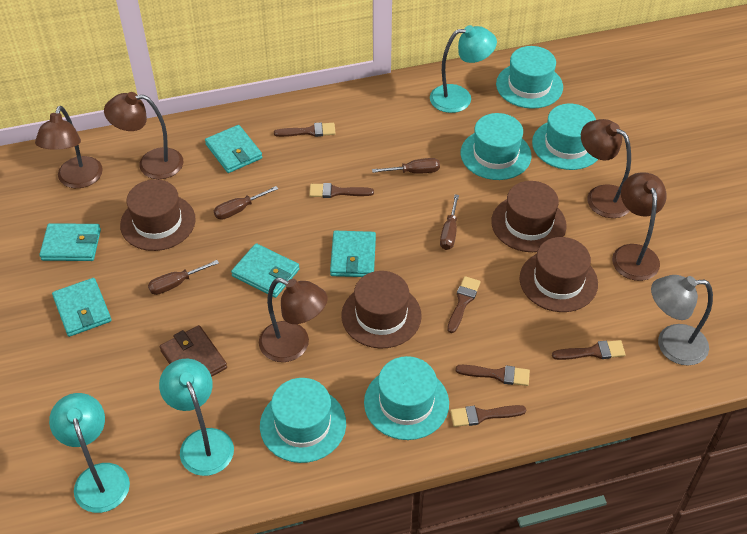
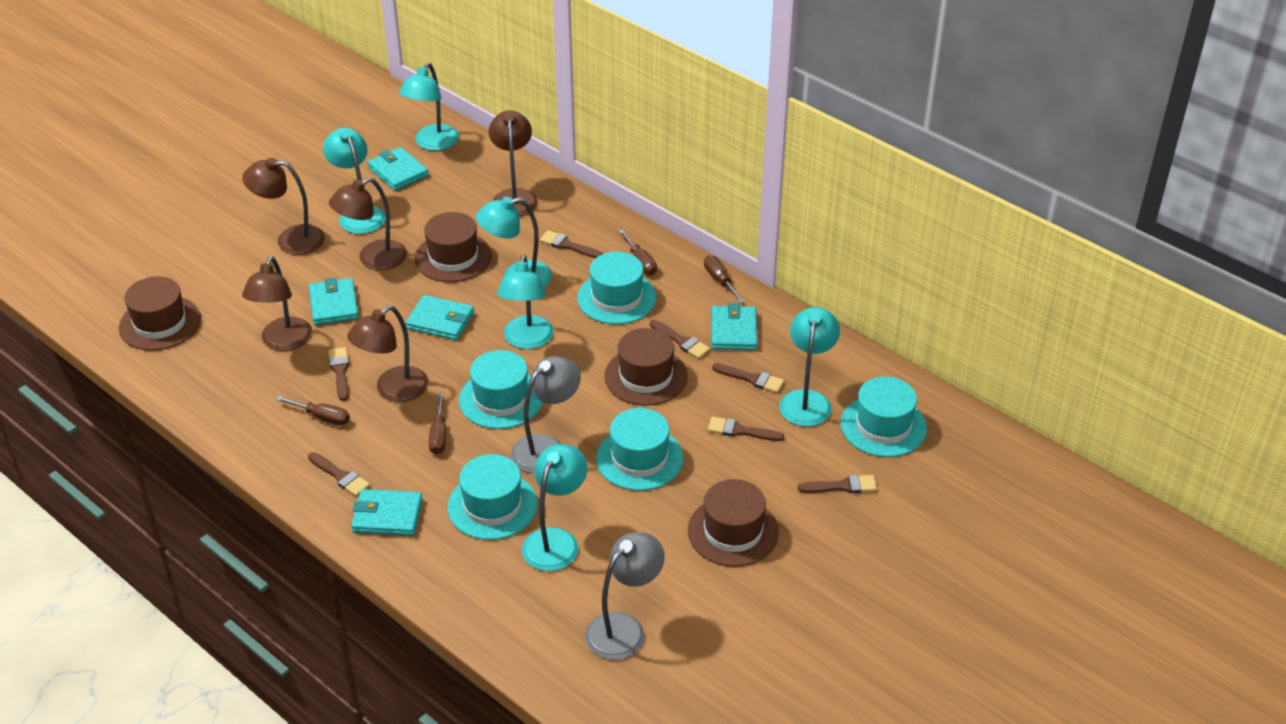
brown brush: 6 -> 7
brown wallet: 1 -> 0
grey lamp: 1 -> 2
turquoise lamp: 3 -> 6

